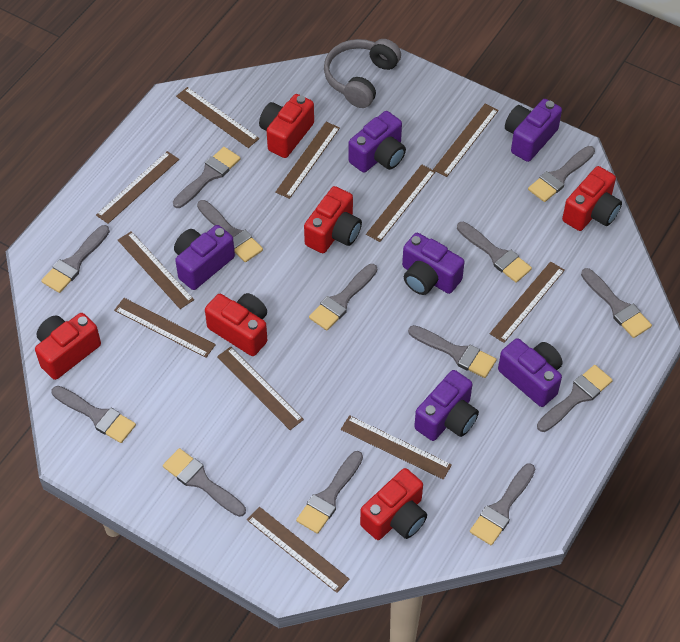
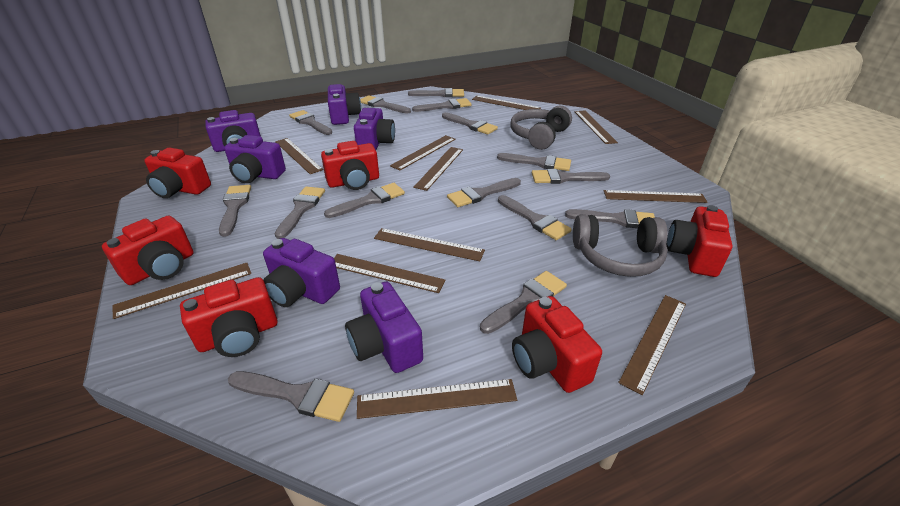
grey brush: 13 -> 15
grey headphones: 1 -> 2

